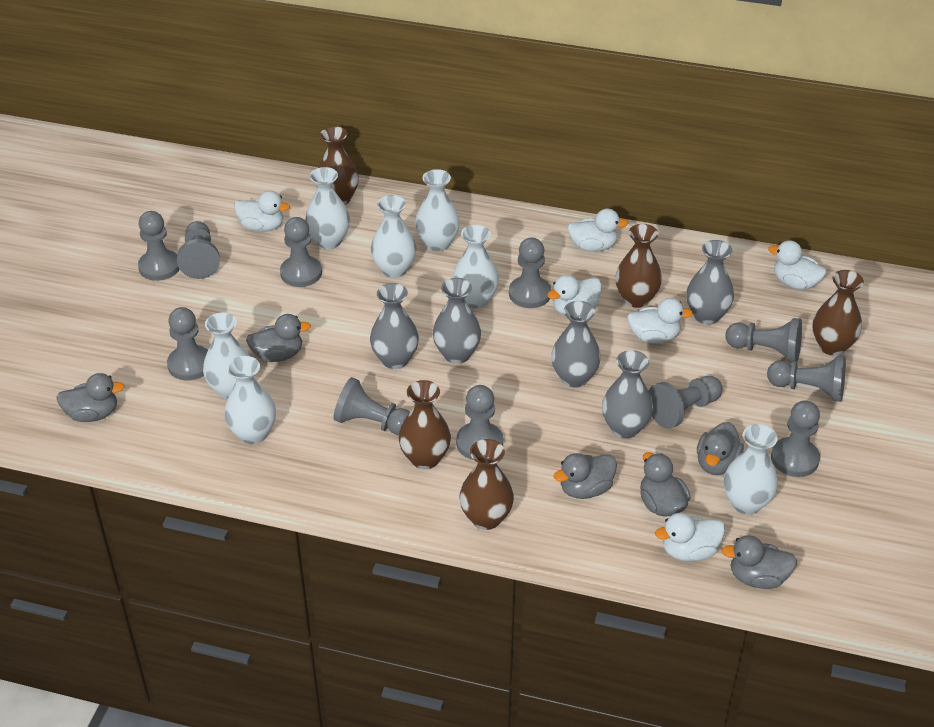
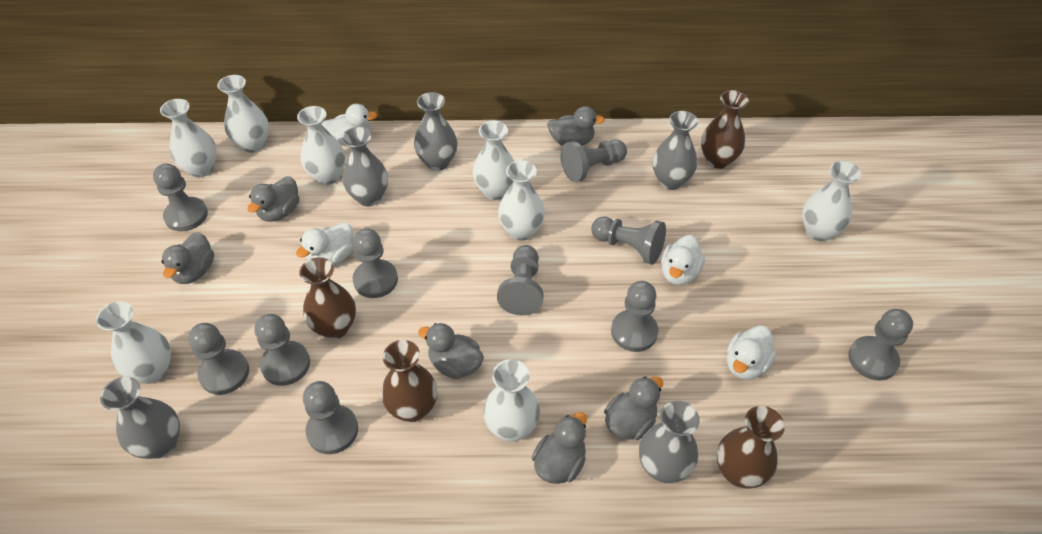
brown vase: 5 -> 4
grey pawn: 11 -> 10
white duck: 6 -> 4
white vase: 7 -> 8

